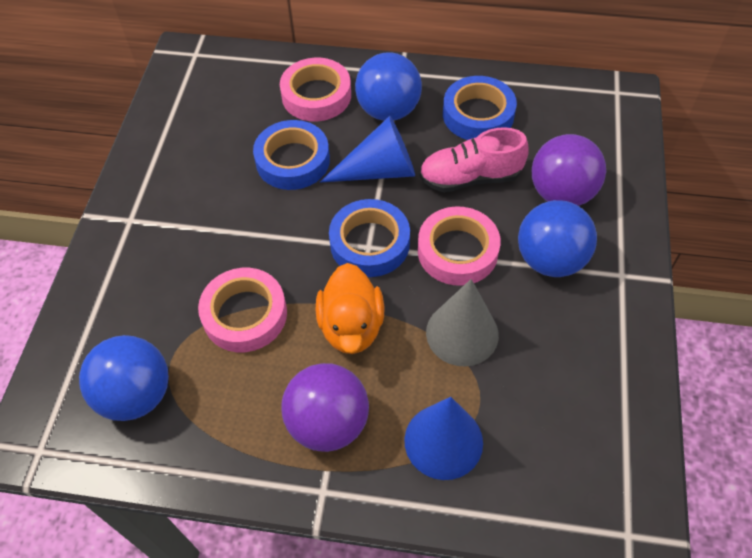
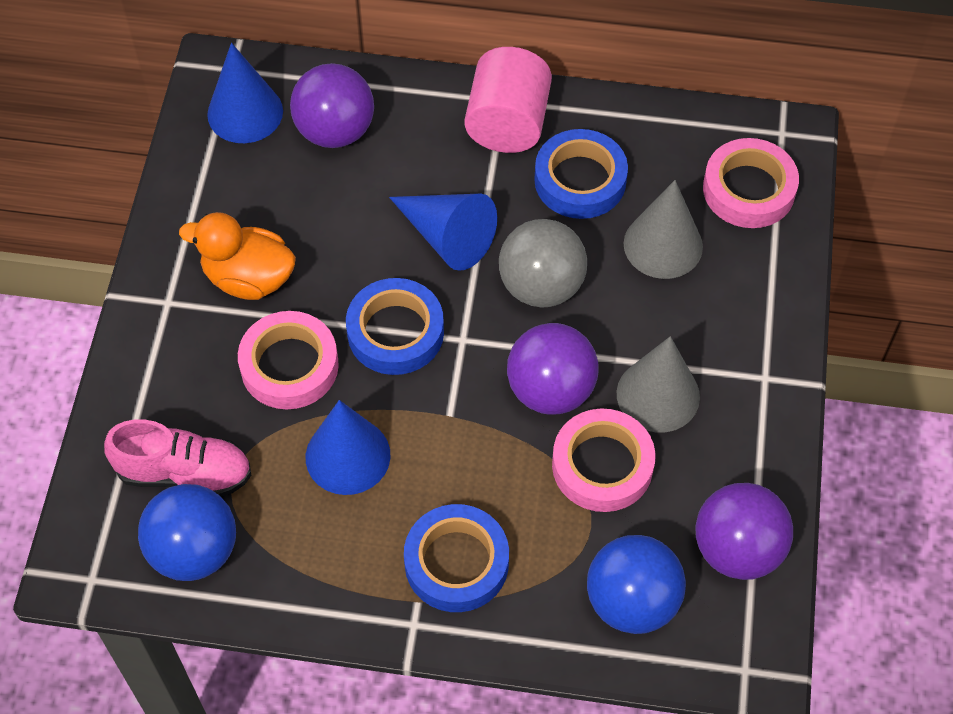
blue ball: 3 -> 2
blue cone: 2 -> 3
grey ball: 0 -> 1
grey cone: 1 -> 2
pink cylinder: 0 -> 1
purple ball: 2 -> 3

